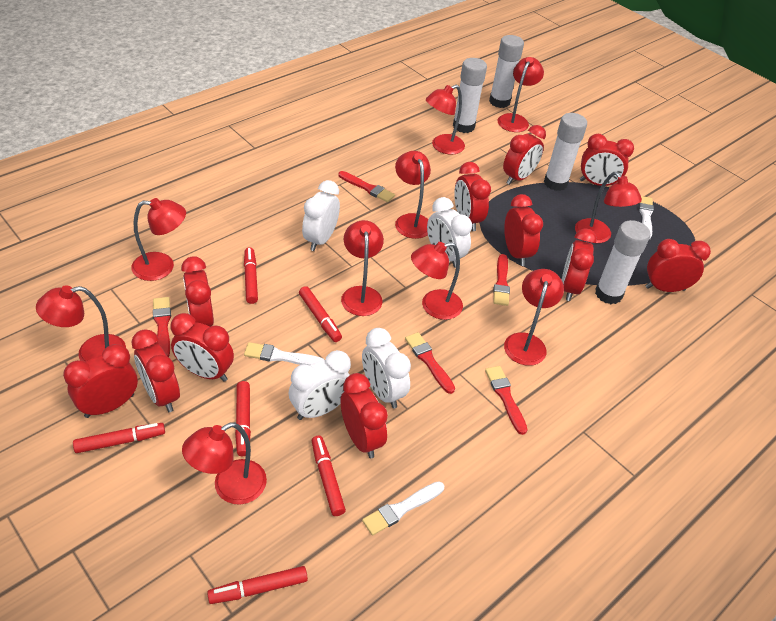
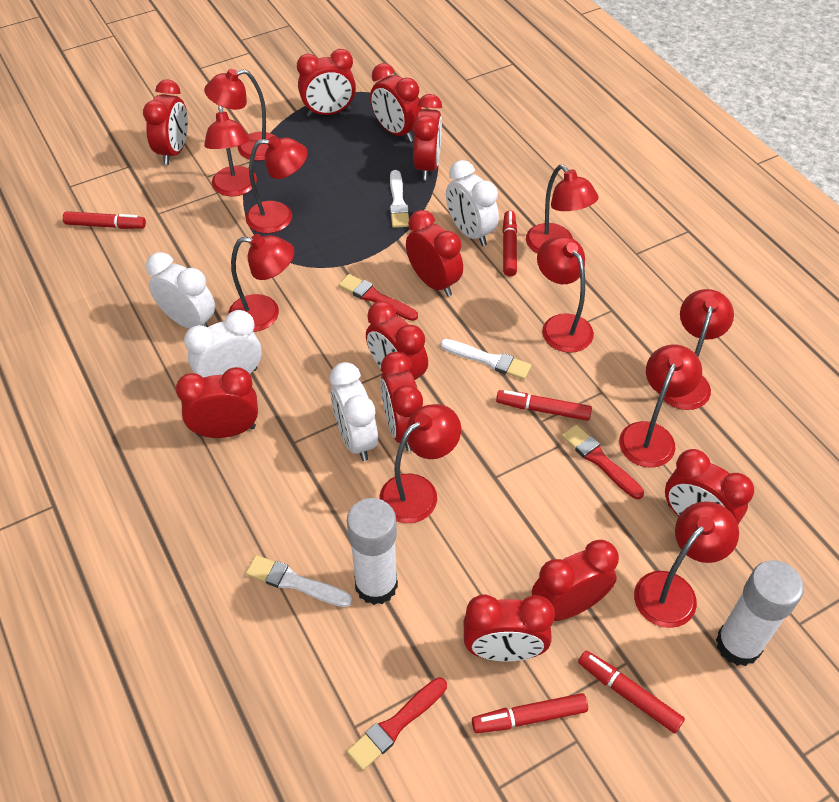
red brush: 5 -> 3
red marker: 6 -> 5
white glue stick: 4 -> 2

